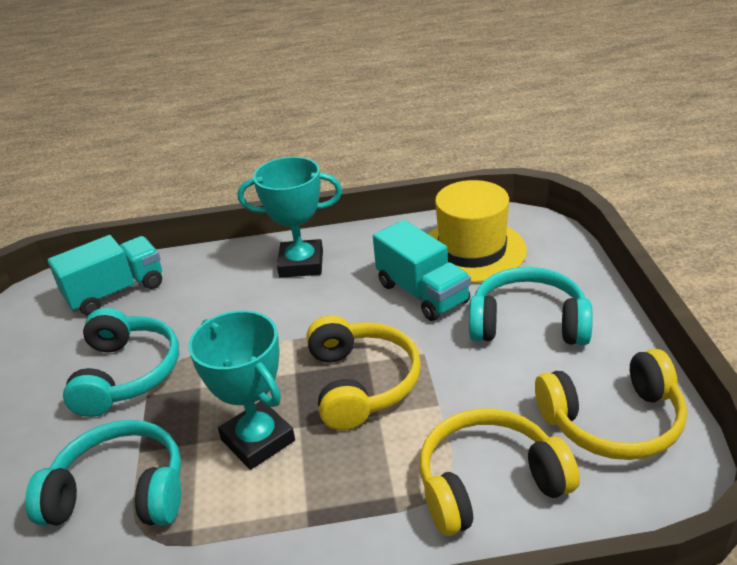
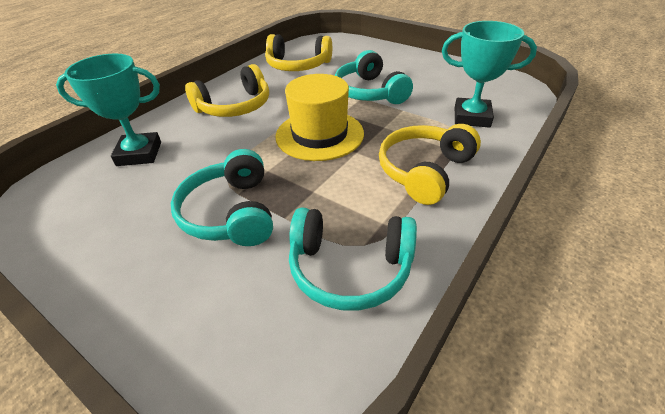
turquoise truck: 2 -> 0

